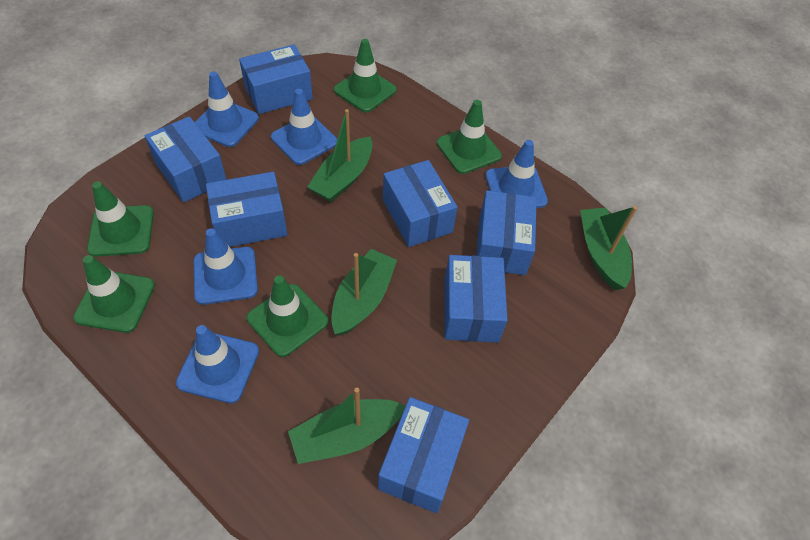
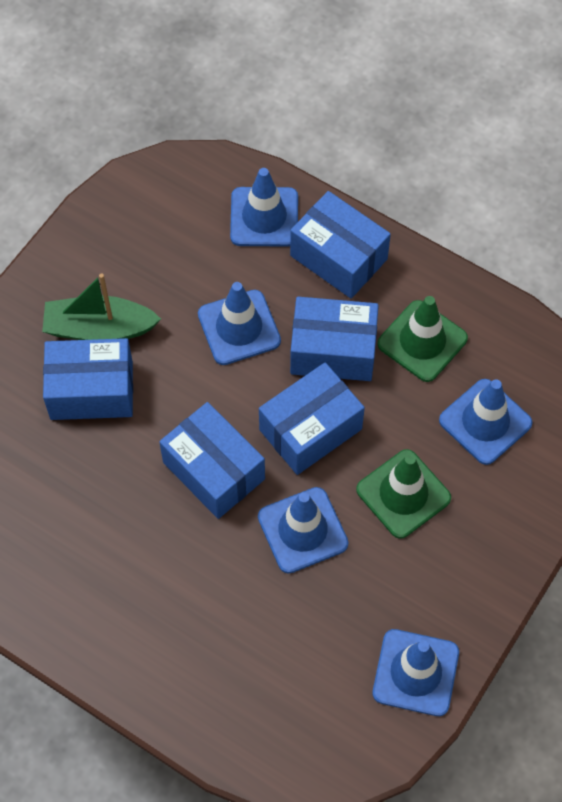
blue box: 7 -> 5
green boat: 4 -> 1
green traffic cone: 5 -> 2

